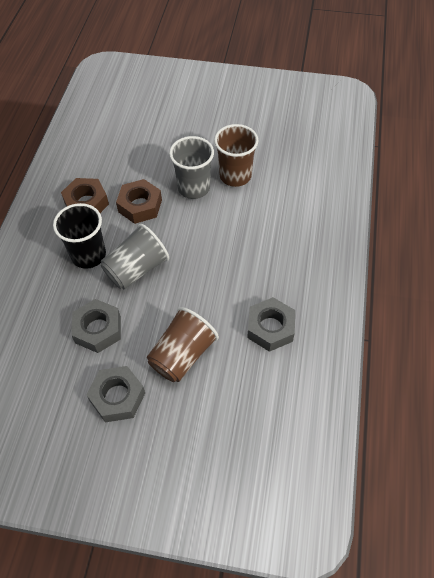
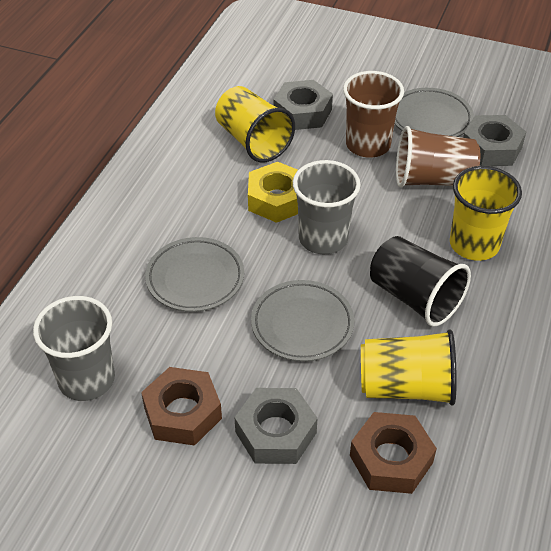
grey plate: 0 -> 3
yellow cup: 0 -> 3
yellow nut: 0 -> 1

